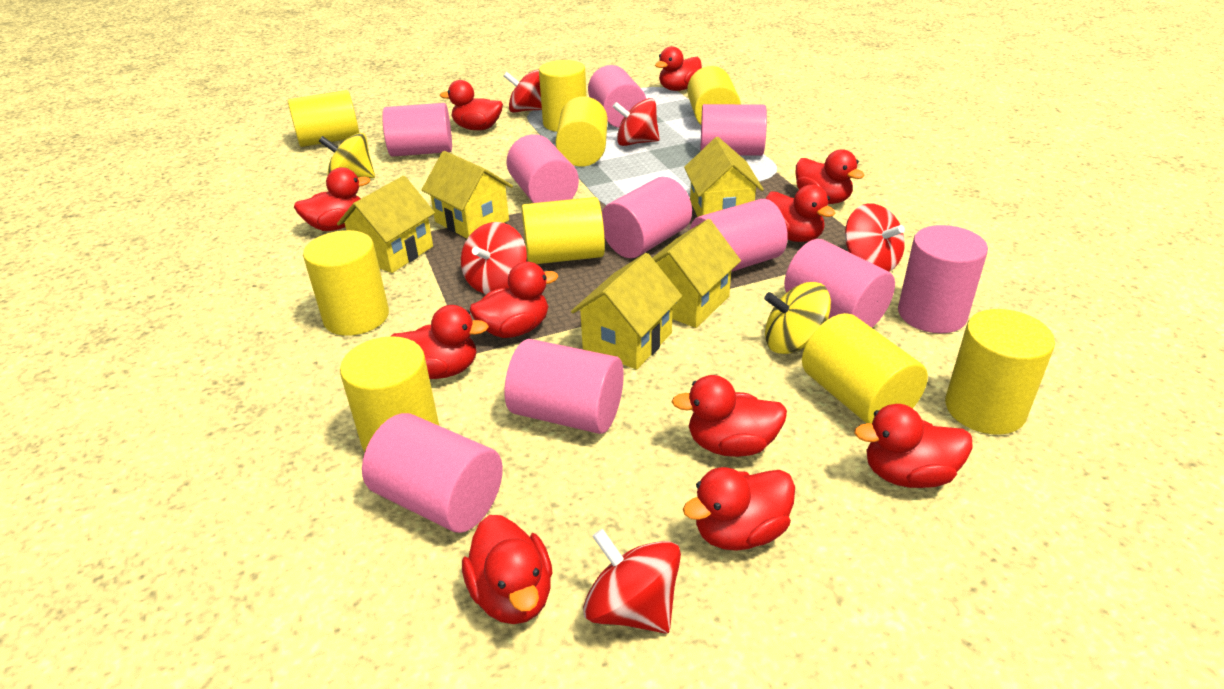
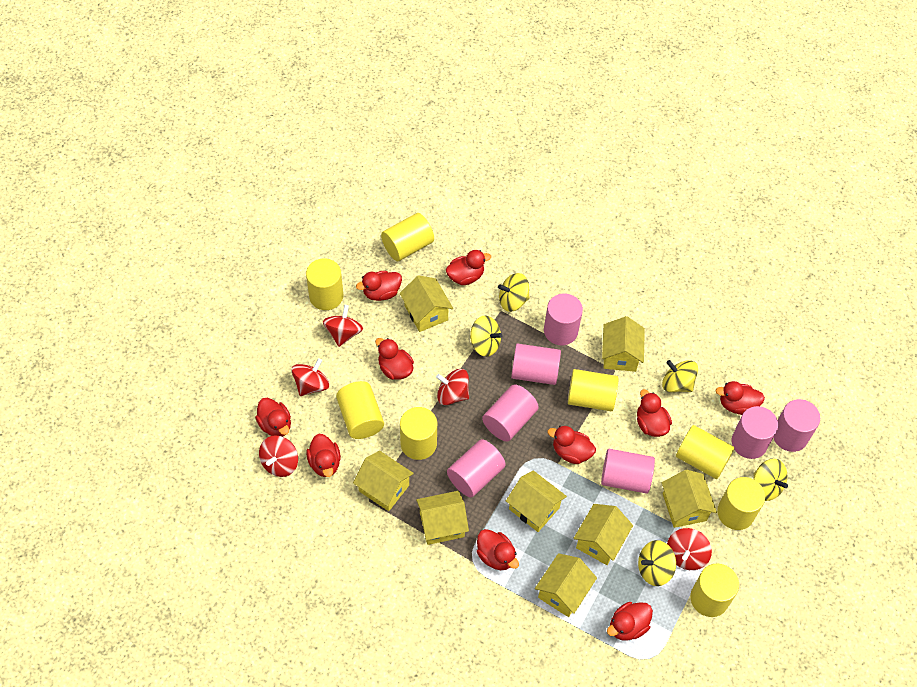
pink cylinder: 10 -> 7
red duck: 11 -> 10
yellow cylinder: 9 -> 8
yellow house: 5 -> 8
yellow spinning top: 2 -> 5

